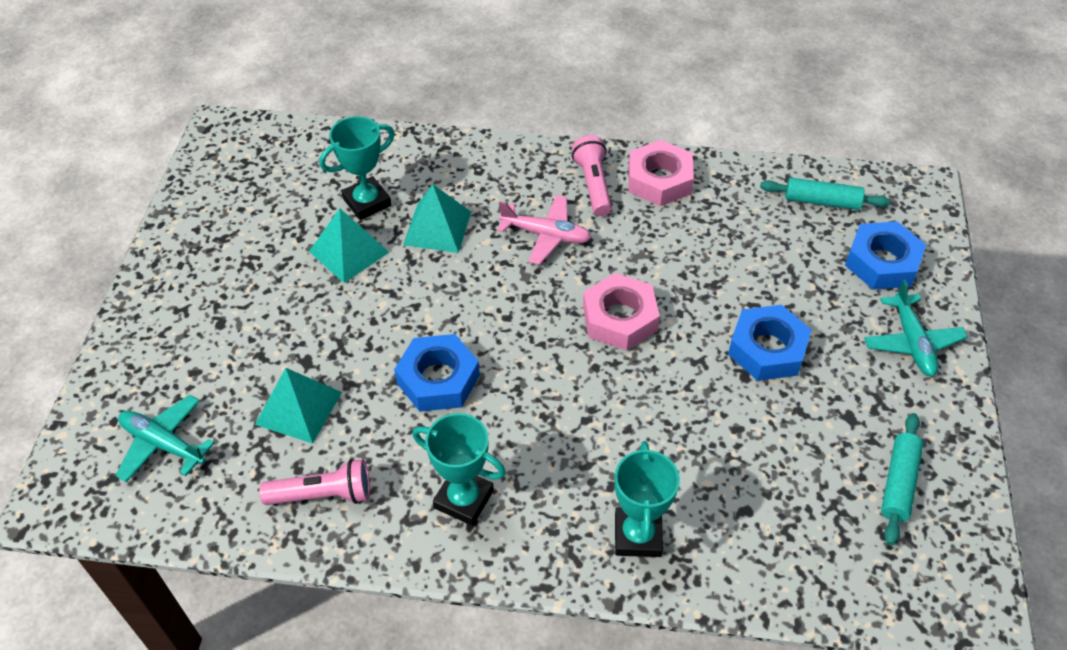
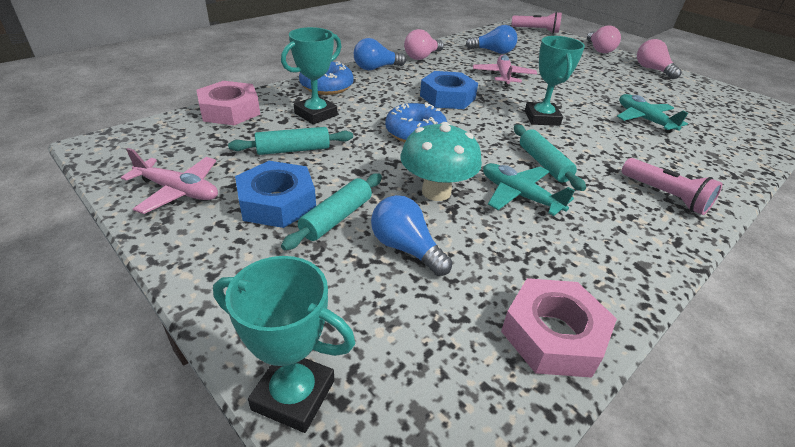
blue donut: 0 -> 2
blue light bulb: 0 -> 3
blue nut: 3 -> 2
pink light bulb: 0 -> 3
pink plane: 1 -> 2
turquoise mushroom: 0 -> 1
turquoise pyramid: 3 -> 0
turquoise rolling pin: 2 -> 3

